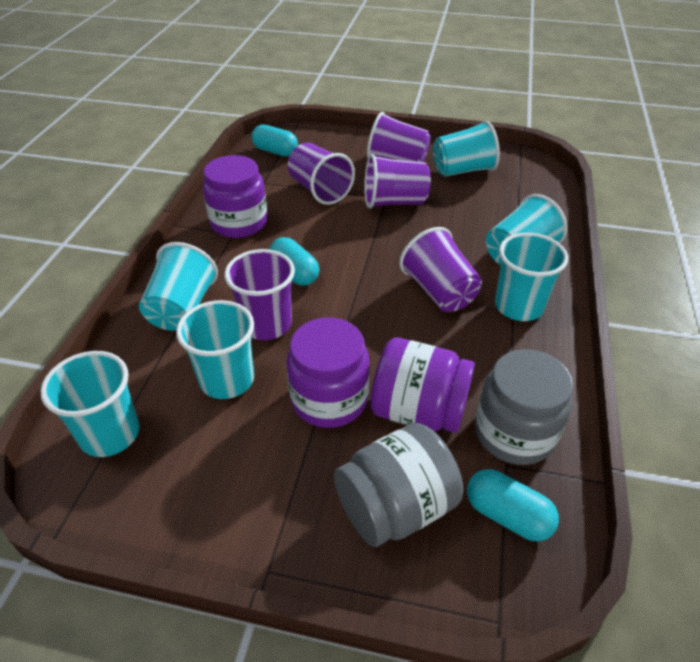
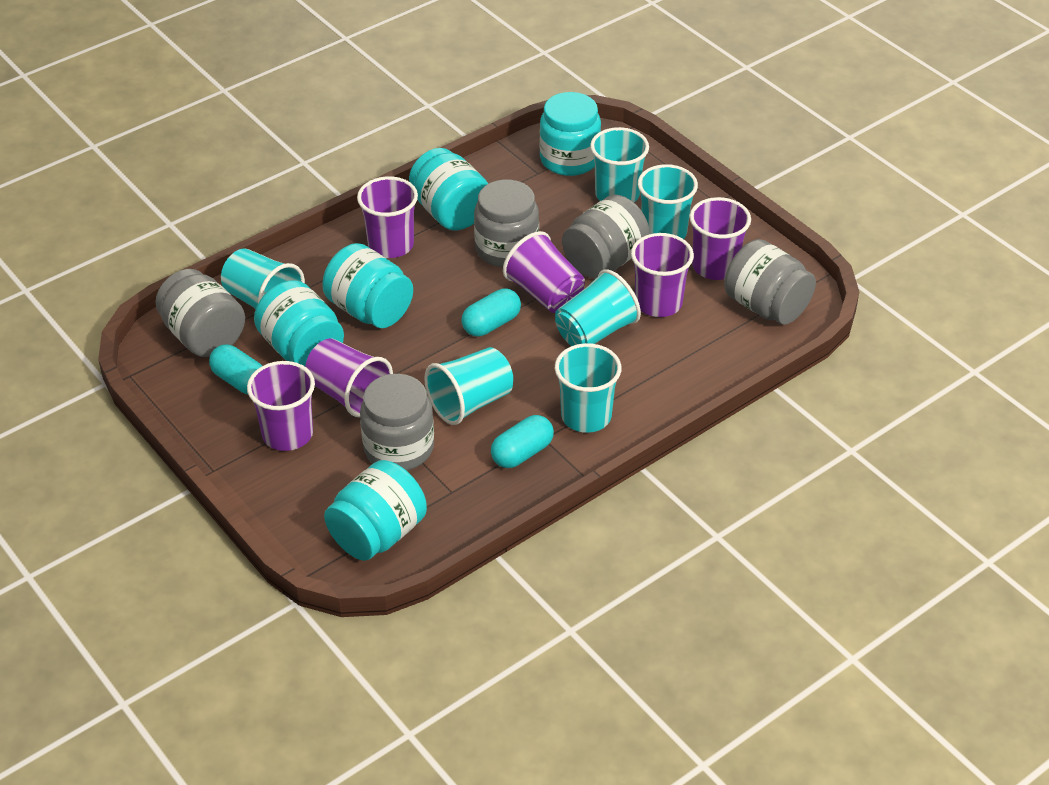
grey jar: 2 -> 5
purple cup: 5 -> 6
purple jar: 3 -> 0
turquoise jar: 0 -> 5

